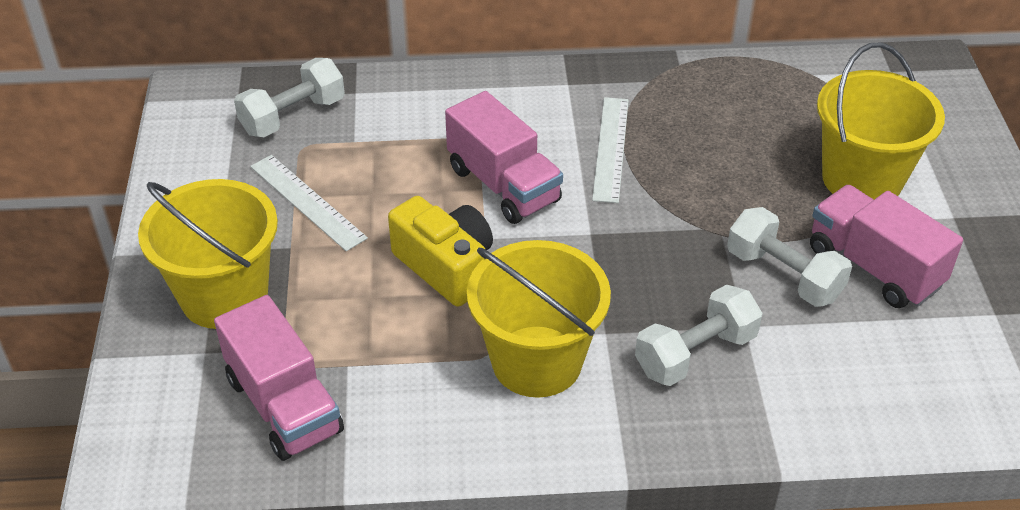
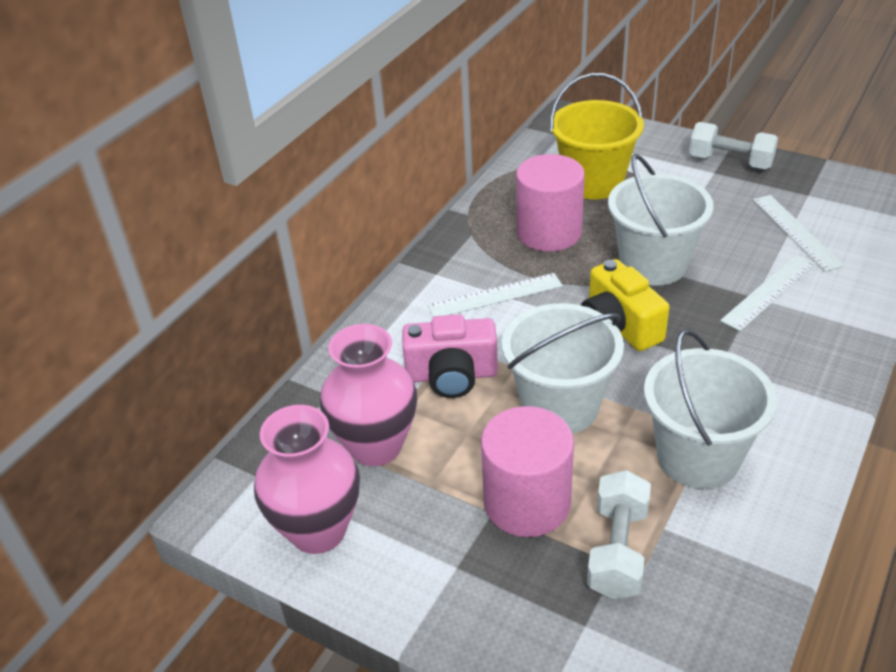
pink camera: 0 -> 1
pink cylinder: 0 -> 2
pink truck: 3 -> 0
pink vase: 0 -> 2
white bucket: 0 -> 3
white dumbbell: 3 -> 2
white ruler: 2 -> 3
yellow bucket: 3 -> 1

